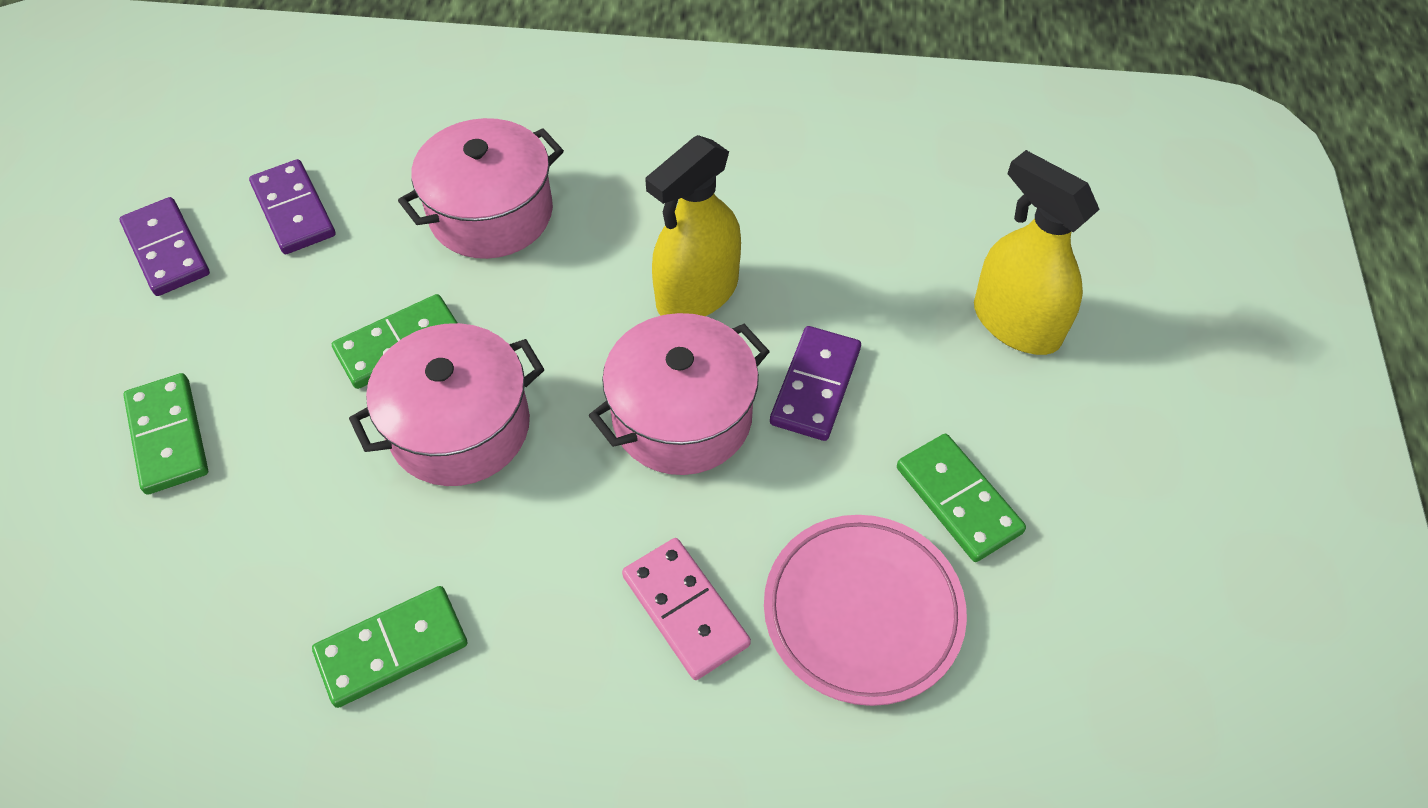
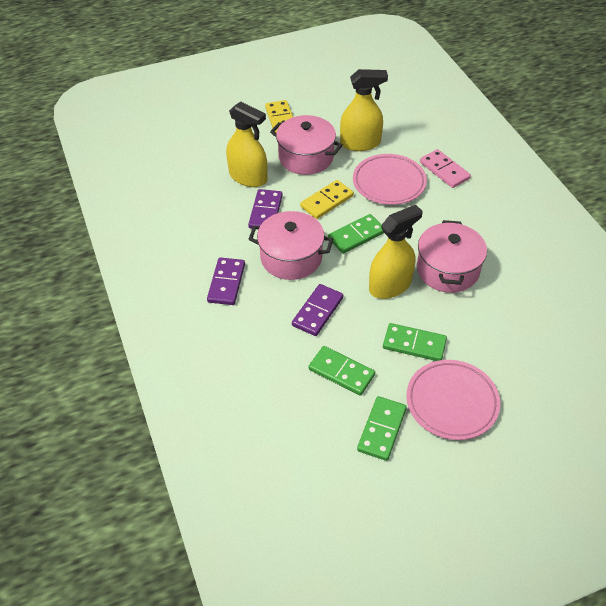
pink plate: 1 -> 2
yellow domino: 0 -> 2
yellow spray bottle: 2 -> 3

